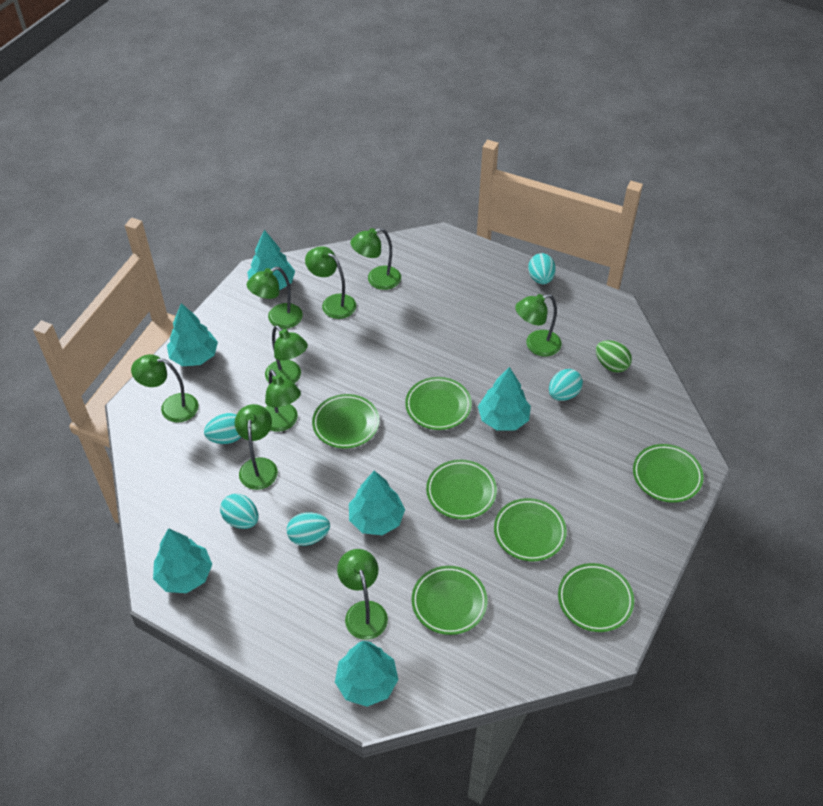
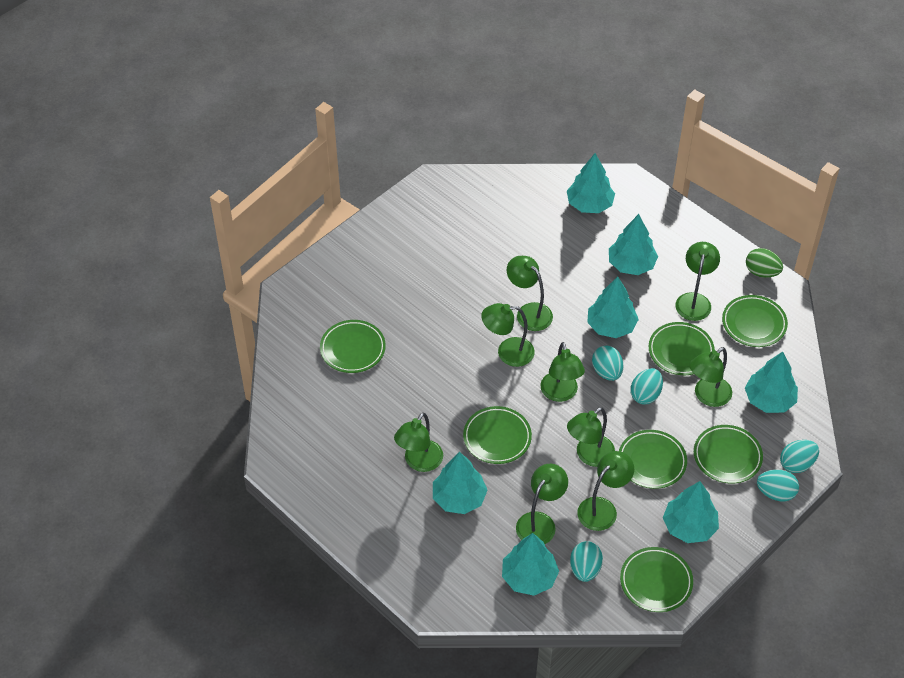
turquoise tree: 6 -> 7

